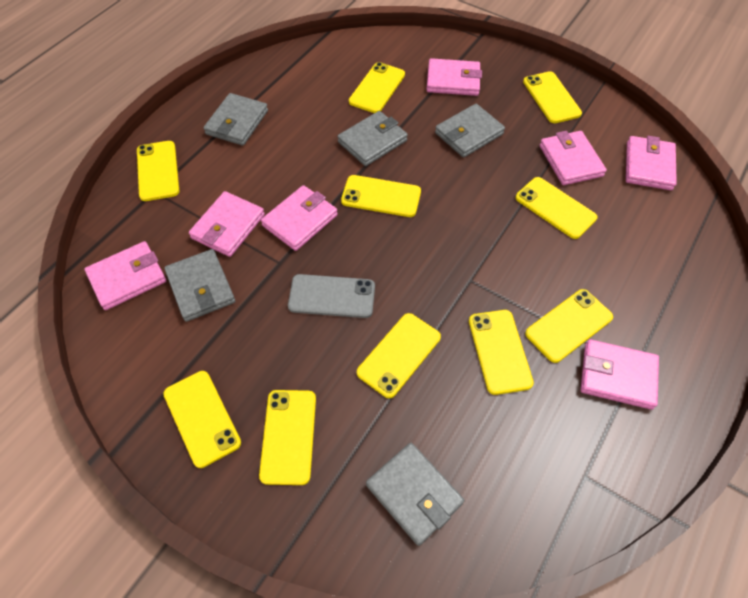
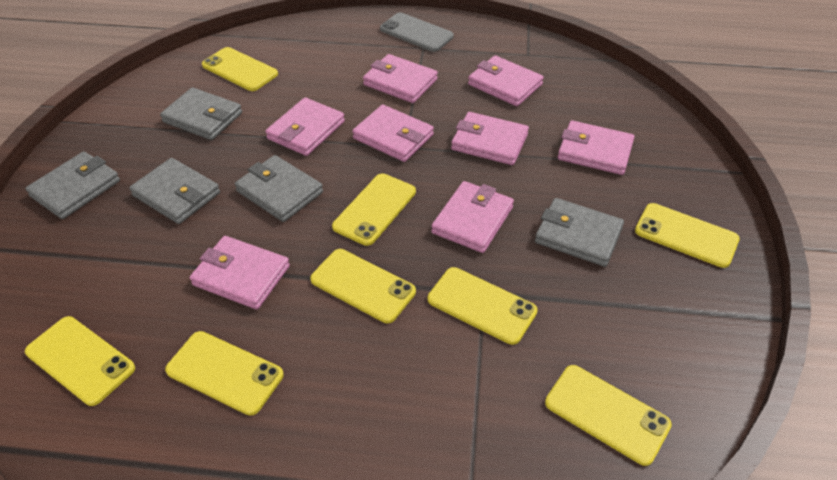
pink wallet: 7 -> 8
yellow phone: 10 -> 8

